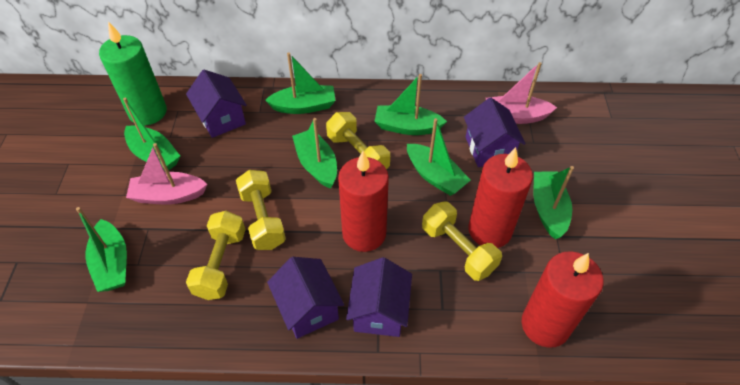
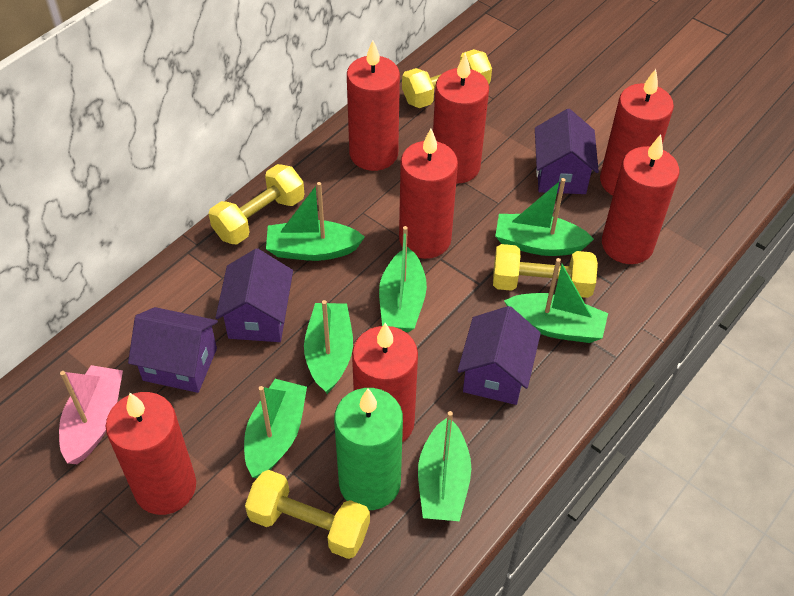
pink boat: 2 -> 1
red candle: 3 -> 7

